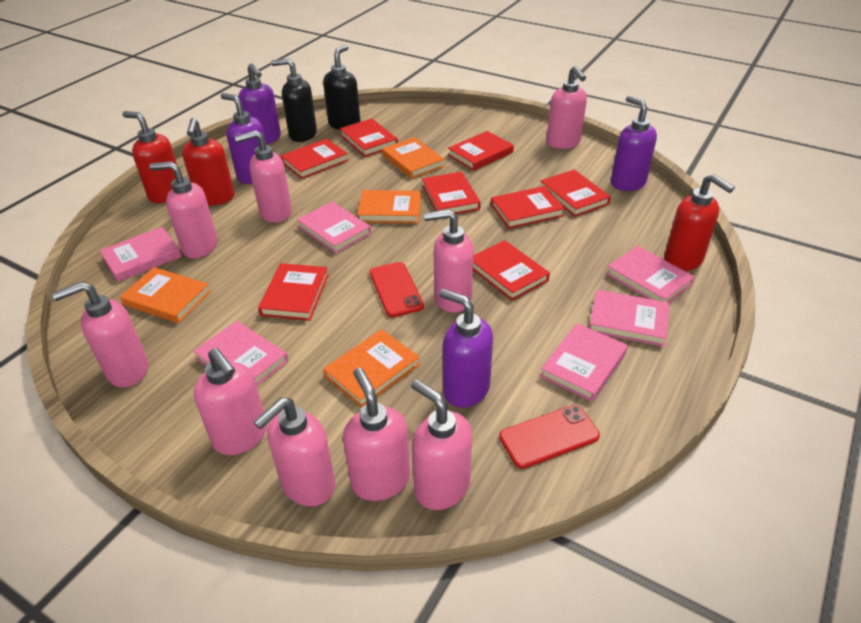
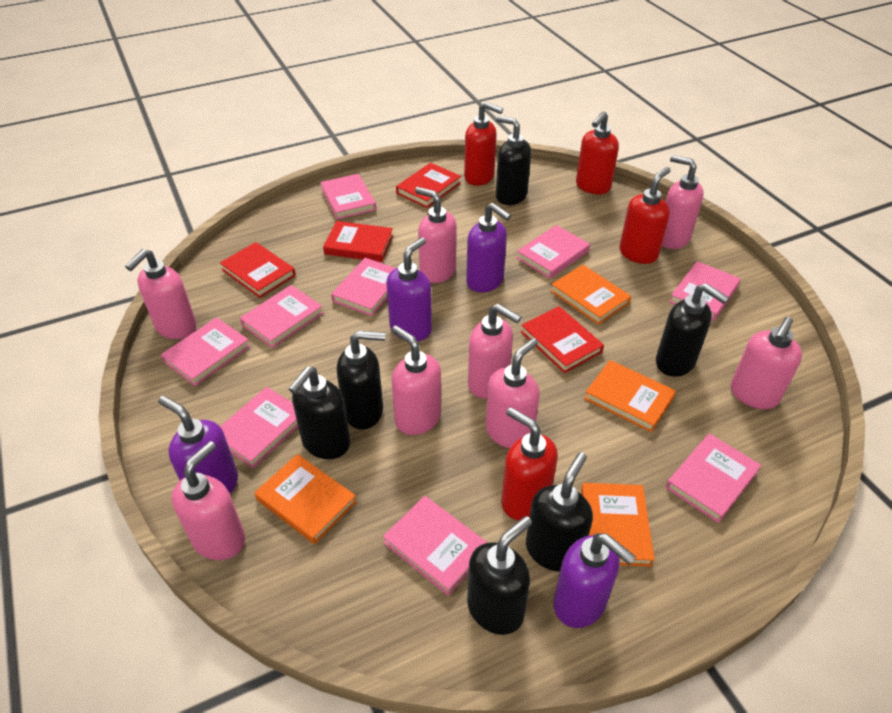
black soap dispenser: 2 -> 6
pink book: 6 -> 9
pink soap dispenser: 9 -> 8
red book: 8 -> 4
red phone: 2 -> 0
red soap dispenser: 3 -> 4

